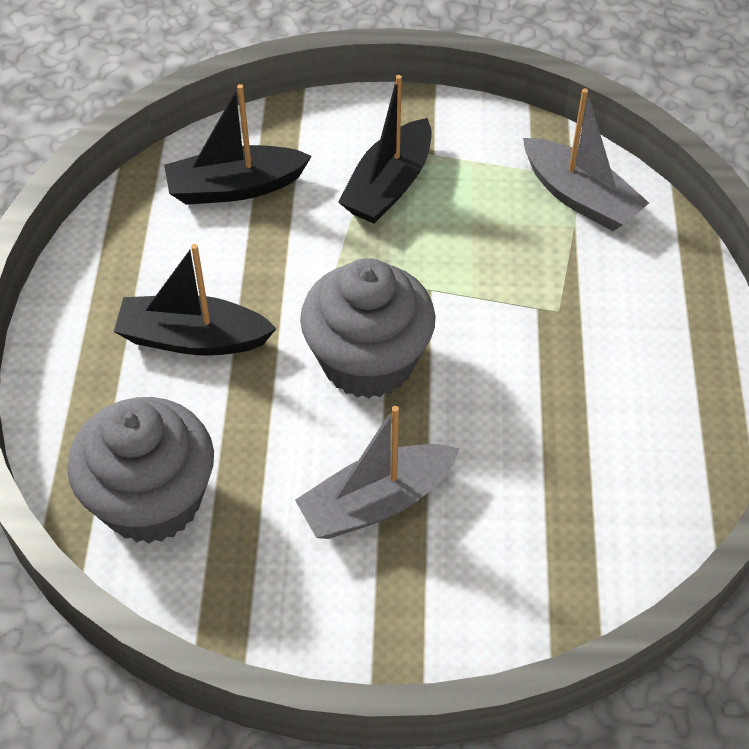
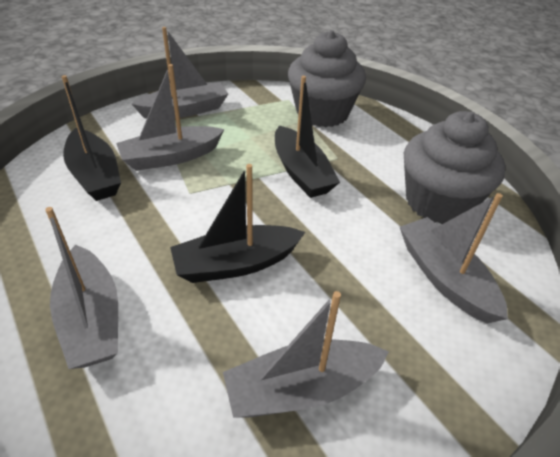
grey boat: 2 -> 5

